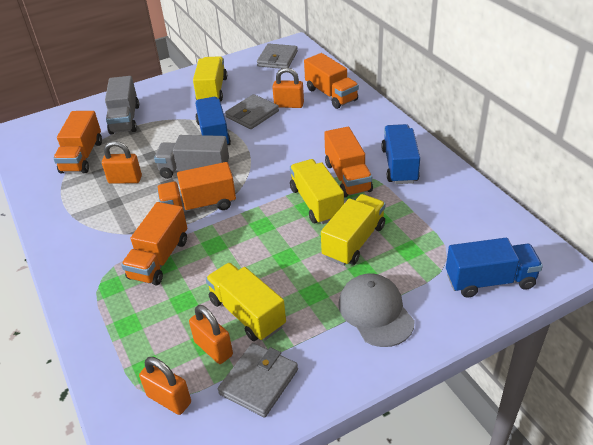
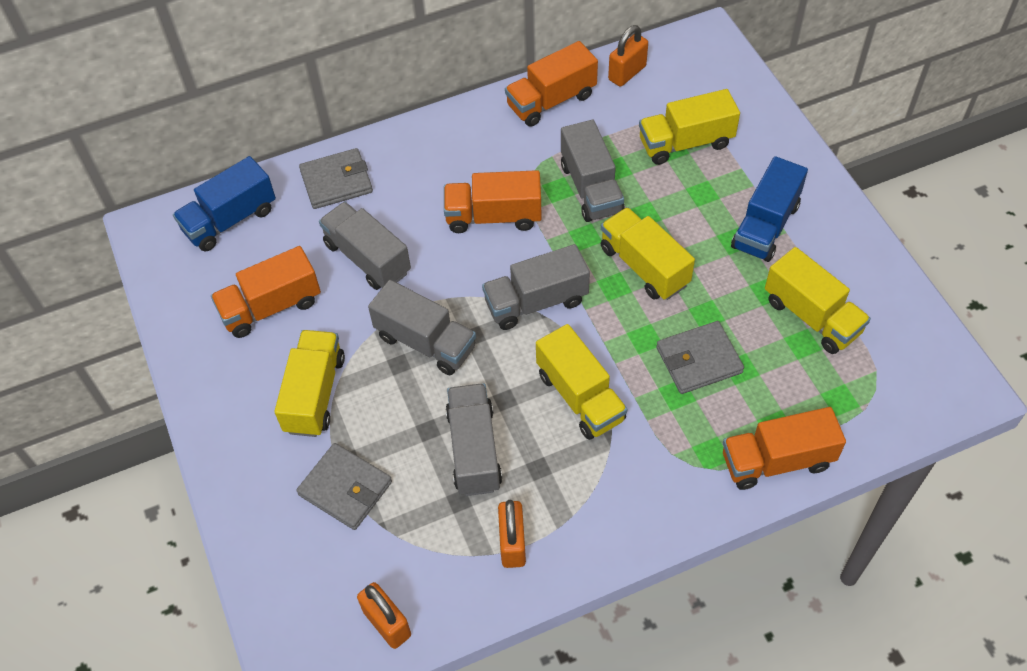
blue truck: 3 -> 2
grey cap: 1 -> 0
grey truck: 2 -> 5
orange padlock: 4 -> 3
orange truck: 5 -> 4
yellow truck: 4 -> 5

